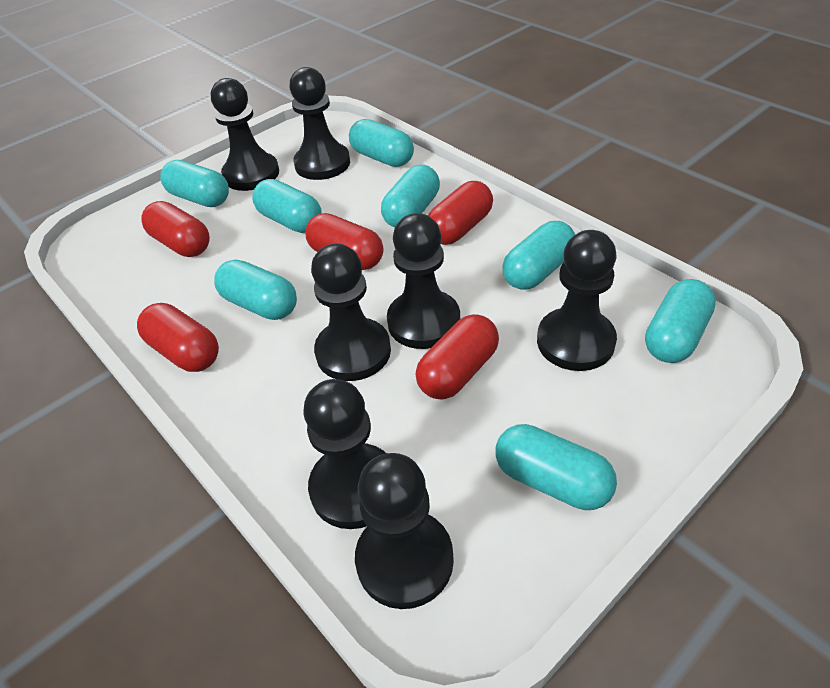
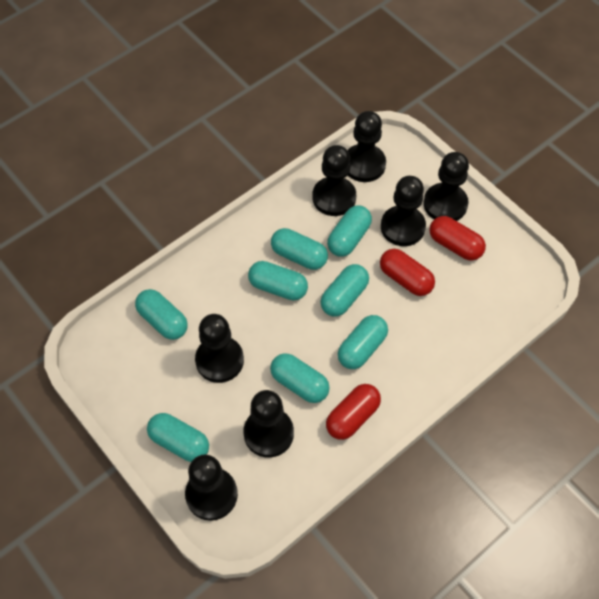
red capsule: 5 -> 3

